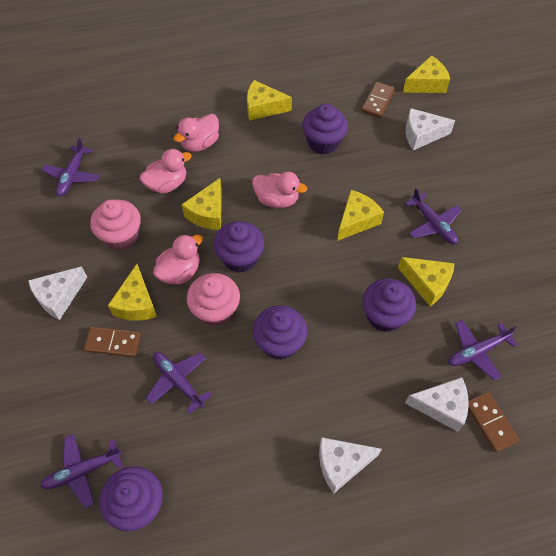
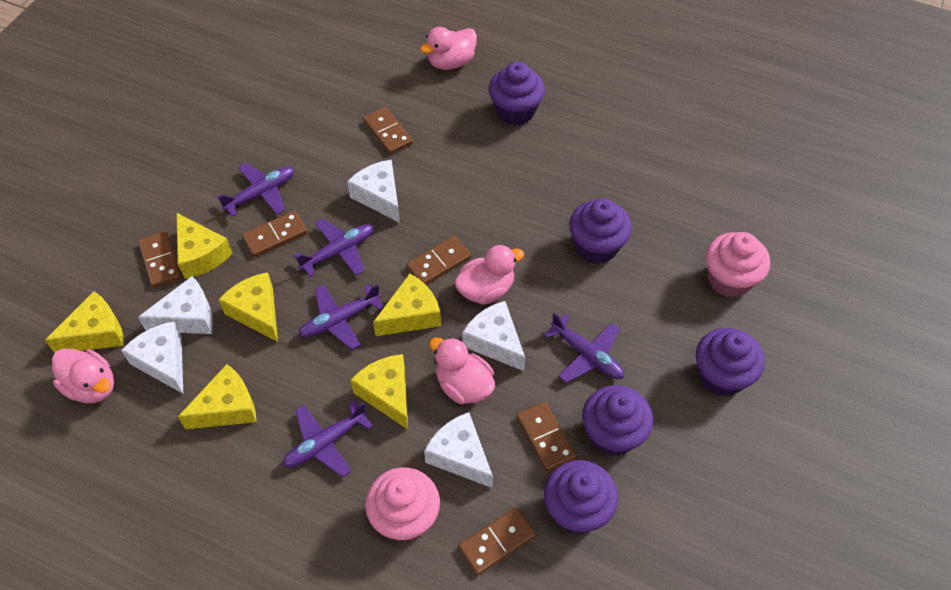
brown domino: 3 -> 6
white cheese: 4 -> 5

